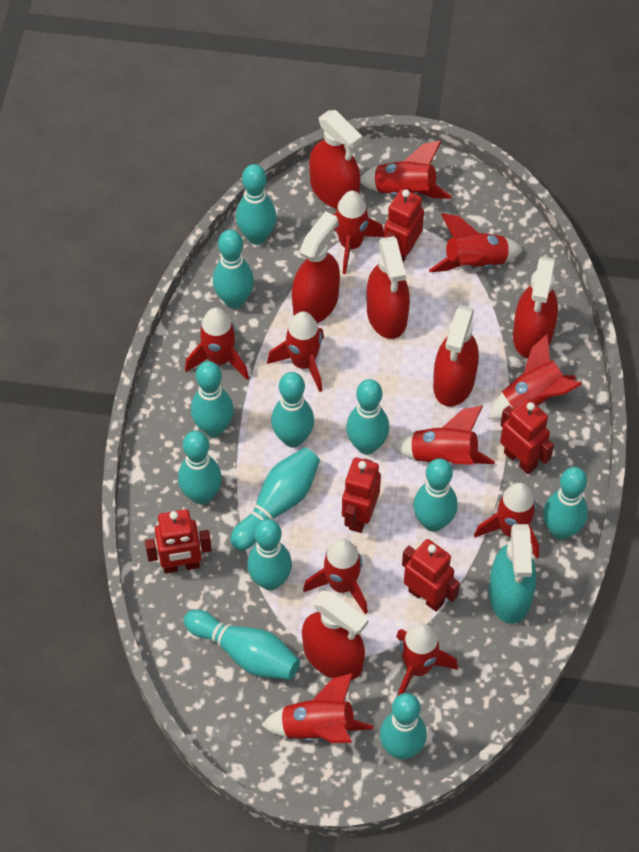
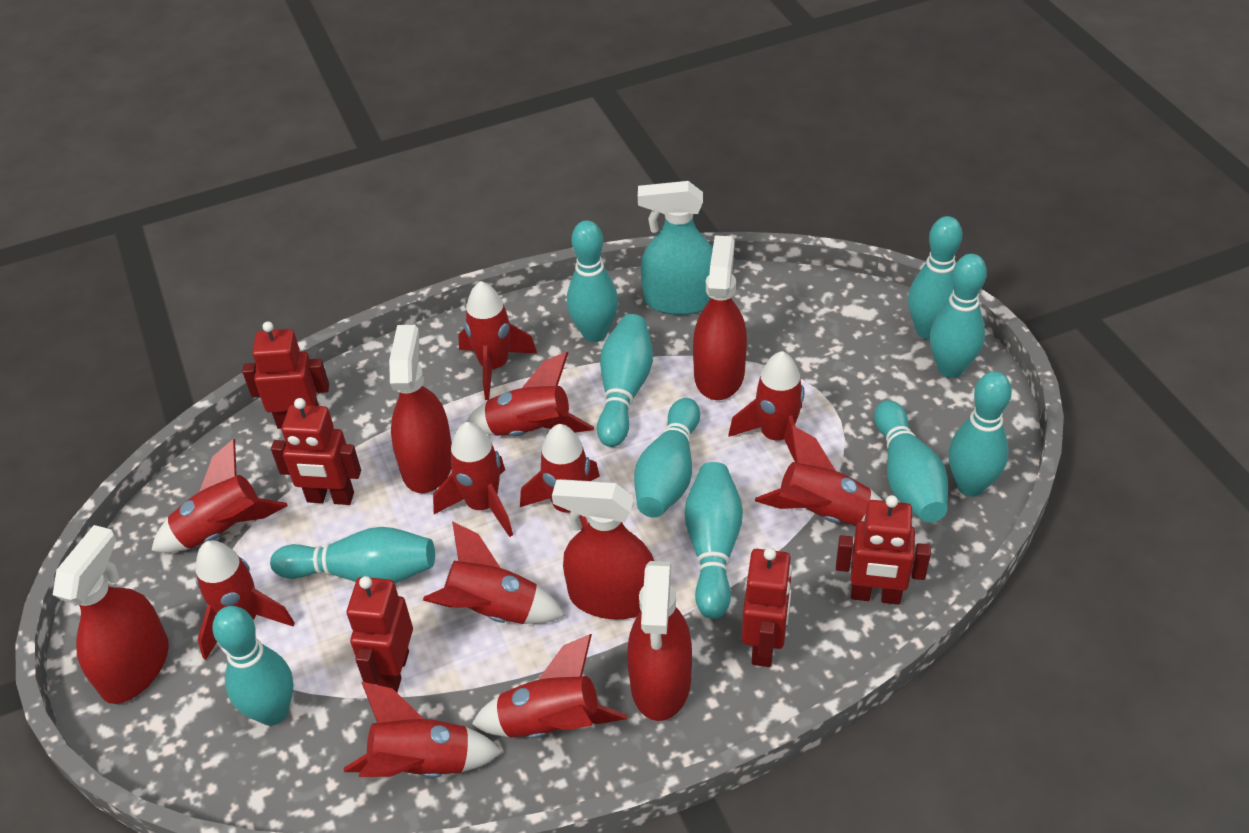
red spray bottle: 6 -> 5
turquoise bowling pin: 12 -> 10

